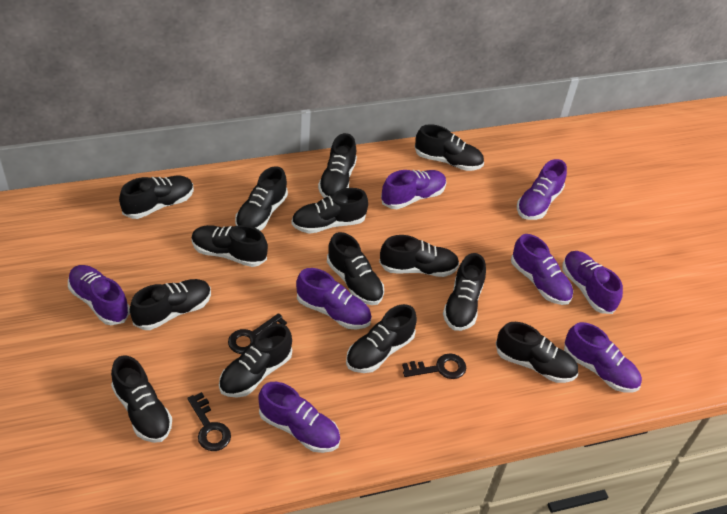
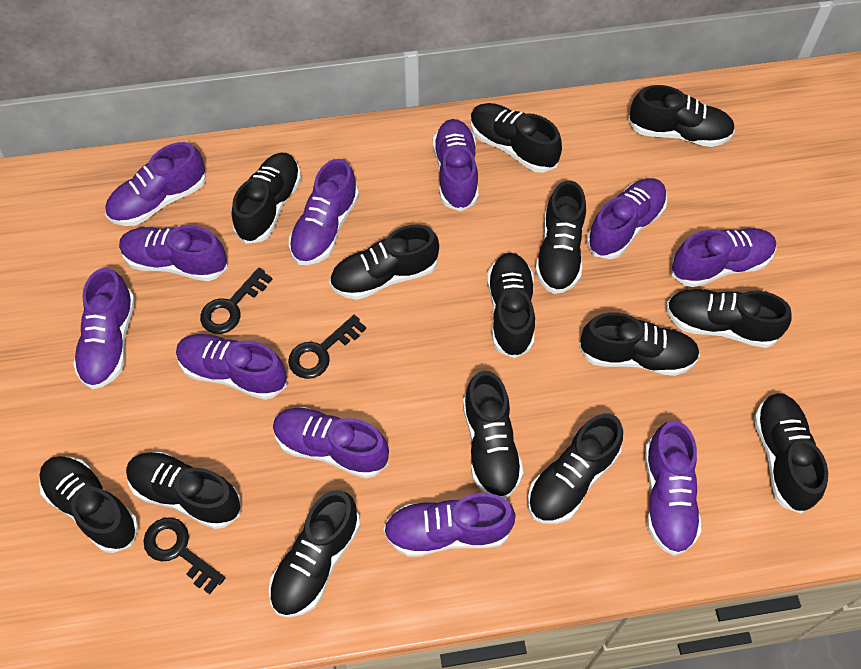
purple shoe: 8 -> 11

